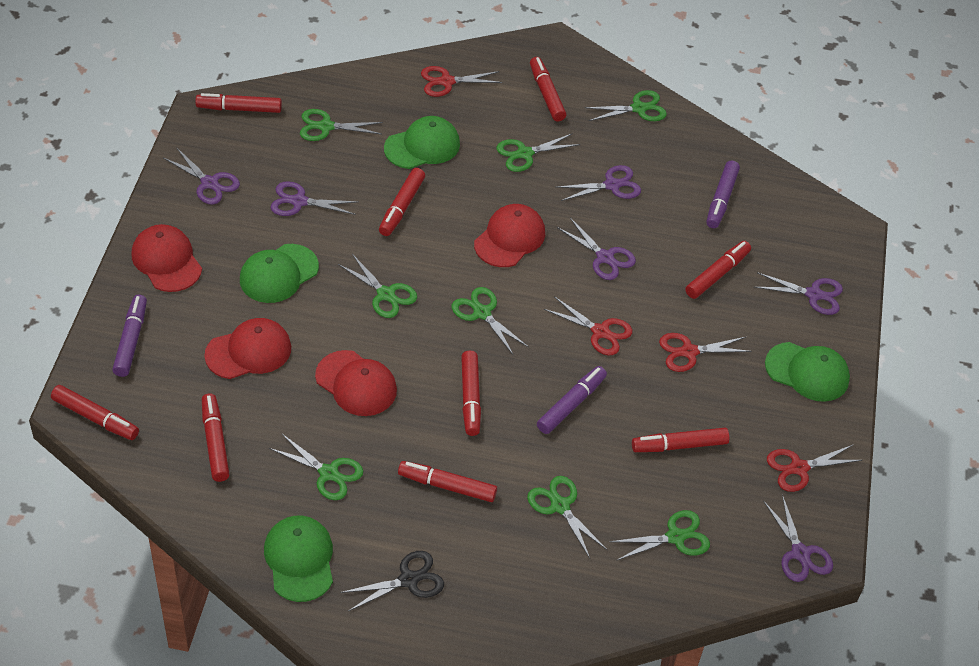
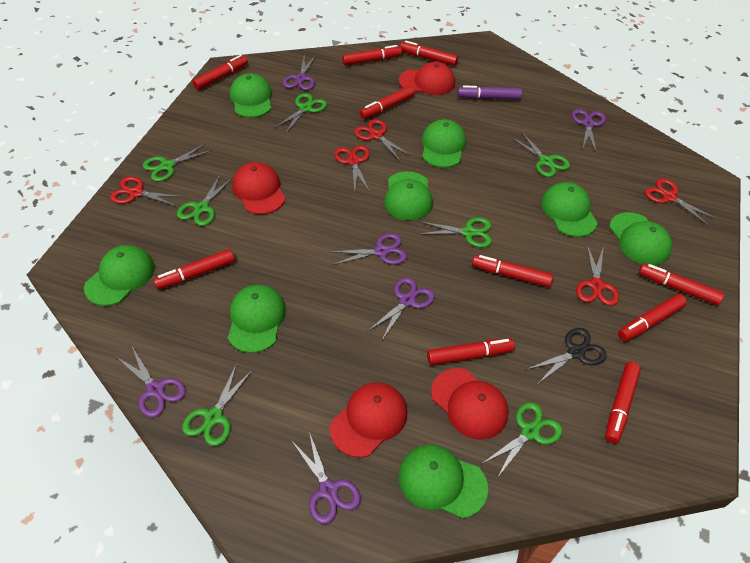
green cap: 4 -> 8
green scissors: 8 -> 7
purple marker: 3 -> 1
red marker: 9 -> 10
red scissors: 4 -> 5

